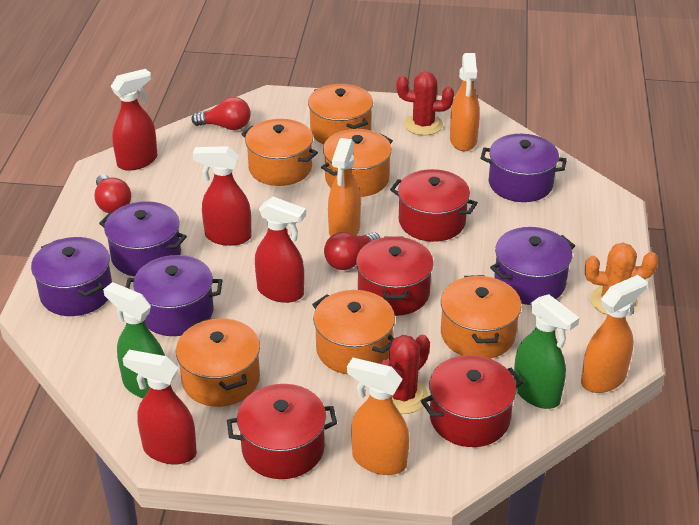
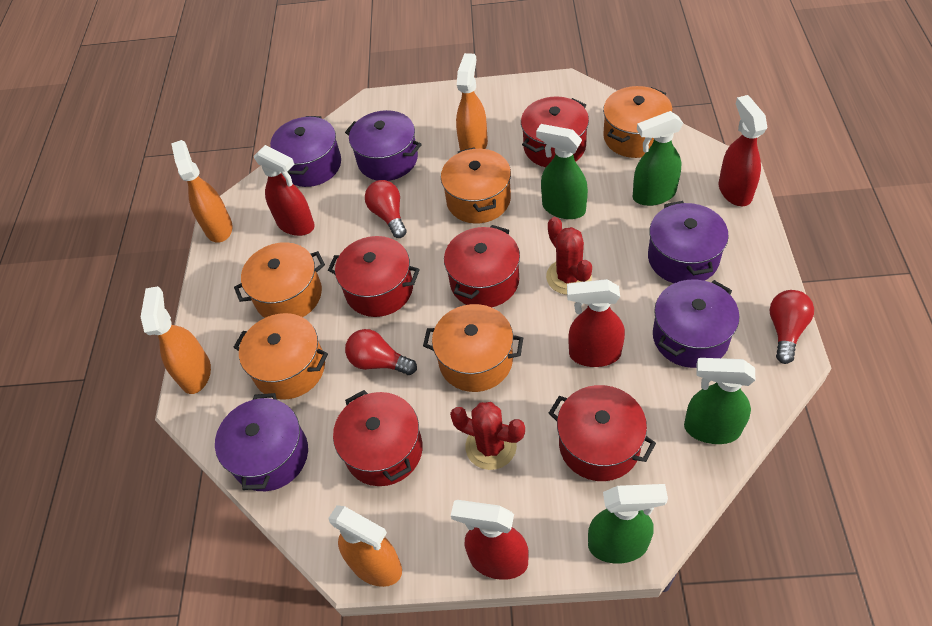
green spray bottle: 2 -> 4
orange cactus: 1 -> 0
orange pot: 6 -> 5
red pot: 4 -> 5

